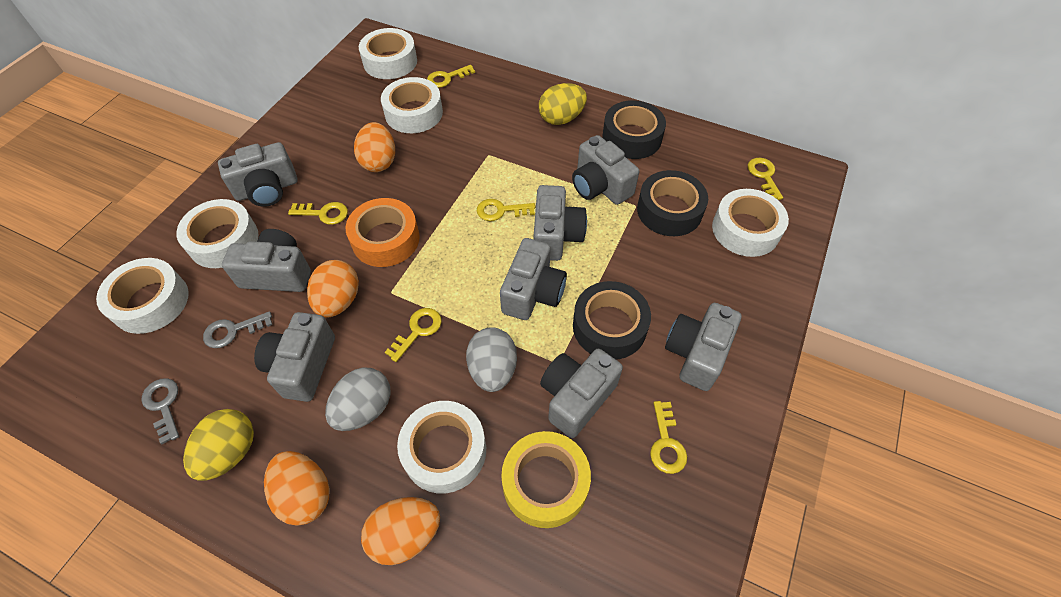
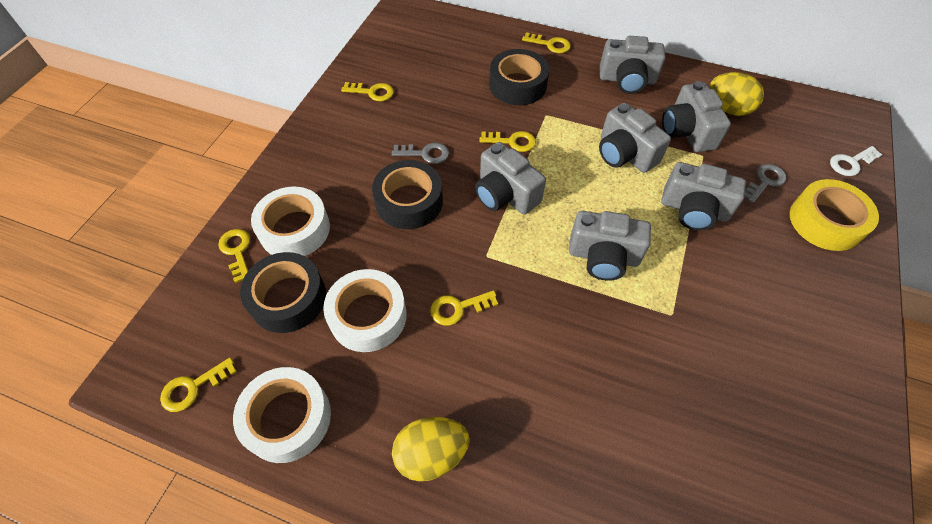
grey camera: 8 -> 6
grey egg: 2 -> 0
orange egg: 4 -> 0
orange tape: 1 -> 0
white key: 0 -> 1
white tape: 6 -> 3

